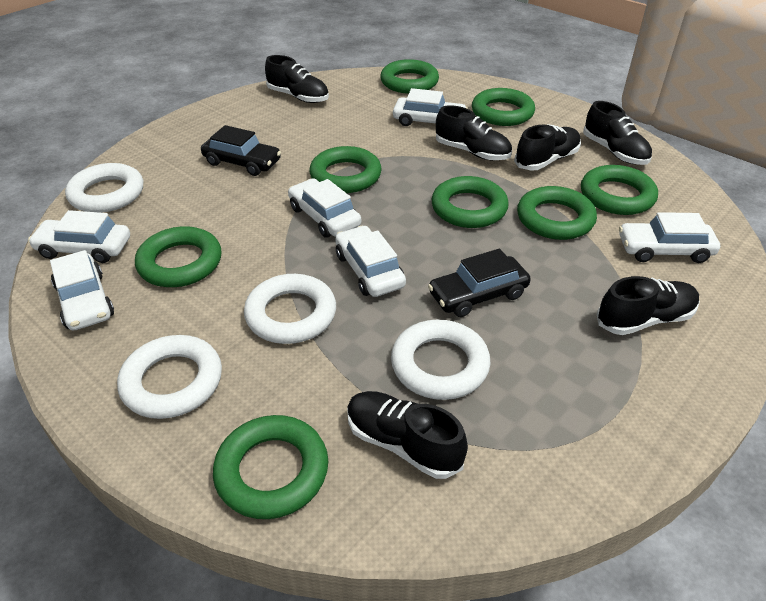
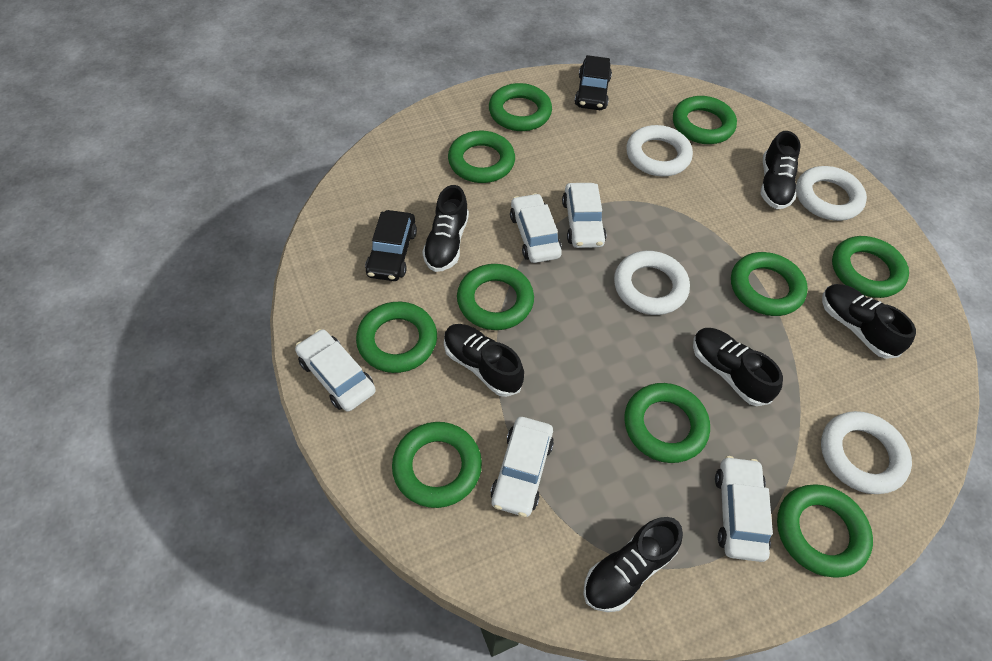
green ring: 8 -> 10
white car: 6 -> 5

